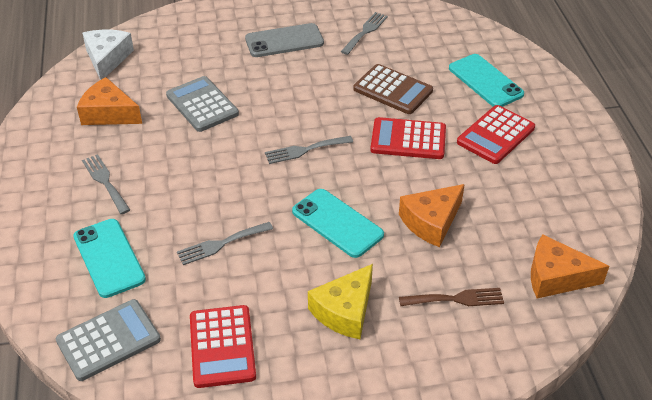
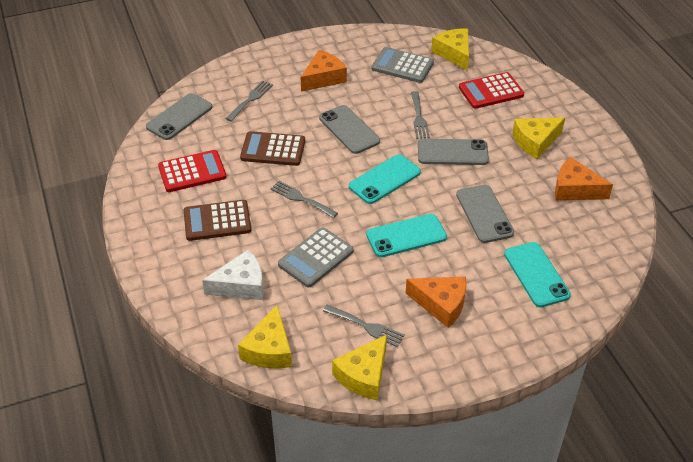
brown calculator: 1 -> 2
brown fork: 1 -> 0
grey phone: 1 -> 4
red calculator: 3 -> 2
yellow cheese: 1 -> 4

